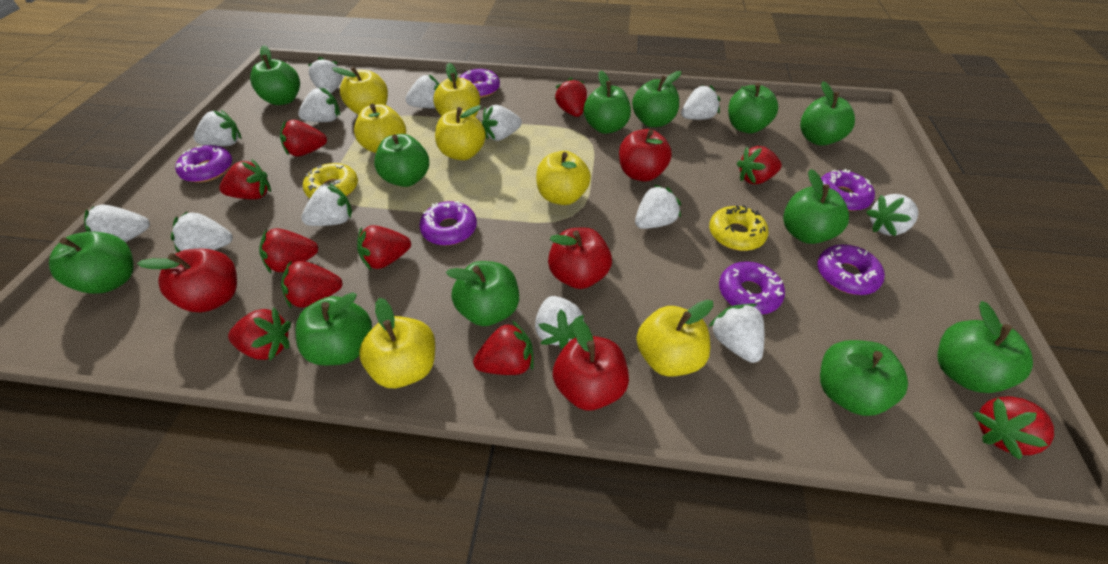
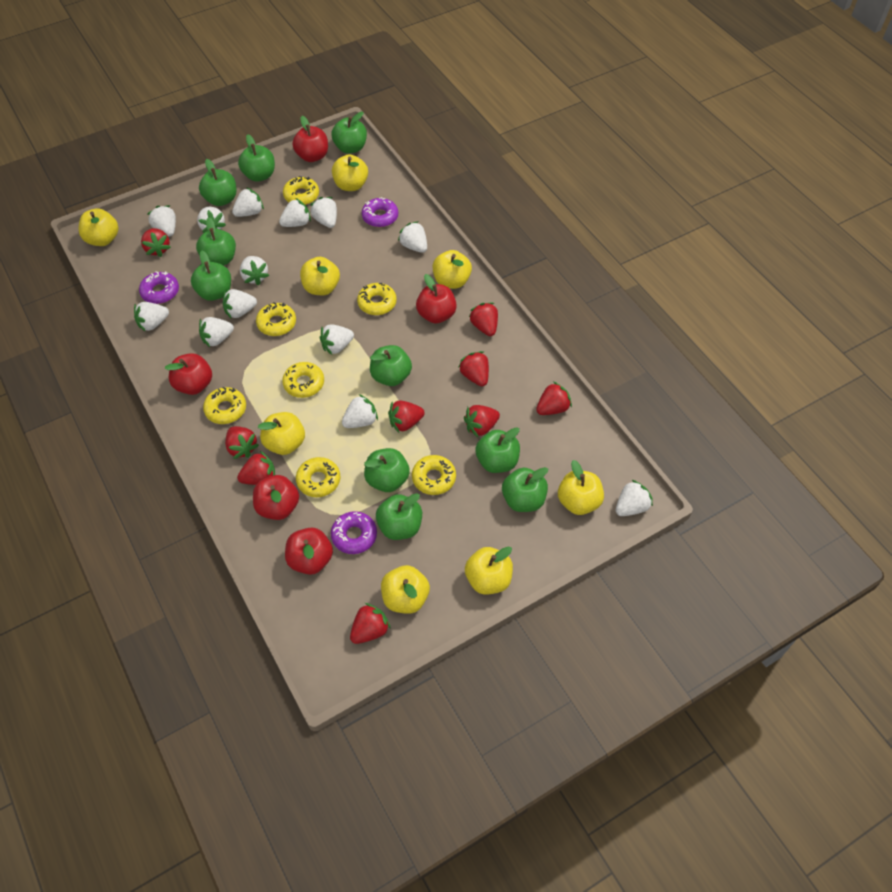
green apple: 12 -> 10
purple donut: 6 -> 3
red apple: 4 -> 5
red strawberry: 10 -> 9
yellow apple: 7 -> 8
yellow donut: 2 -> 7

